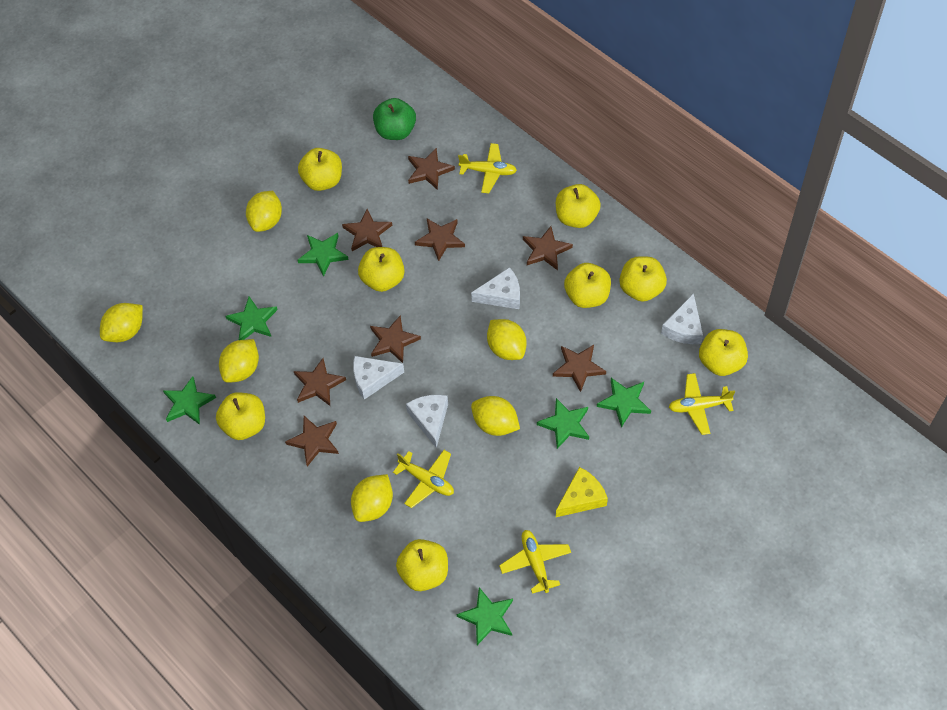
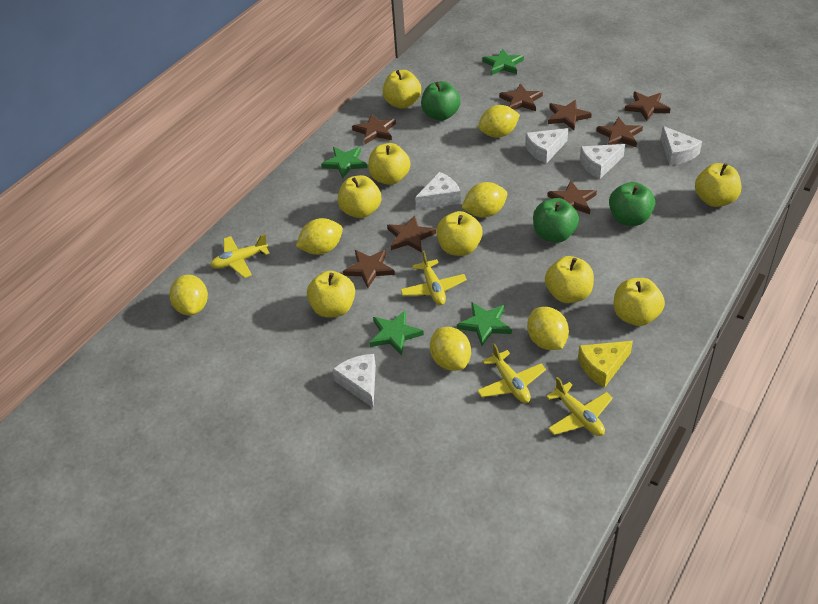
green apple: 1 -> 3
green star: 6 -> 4
white cheese: 4 -> 5

